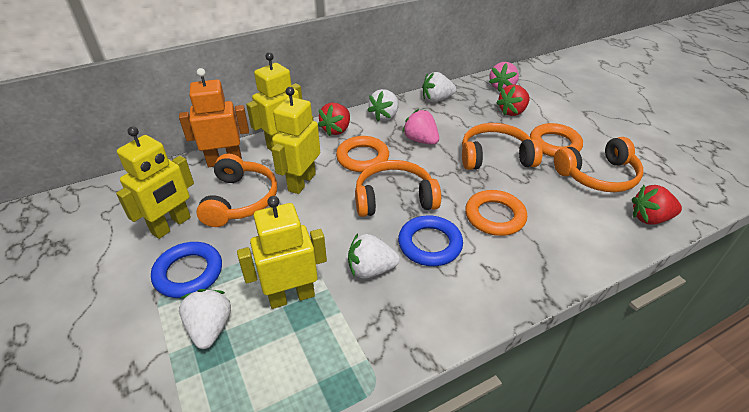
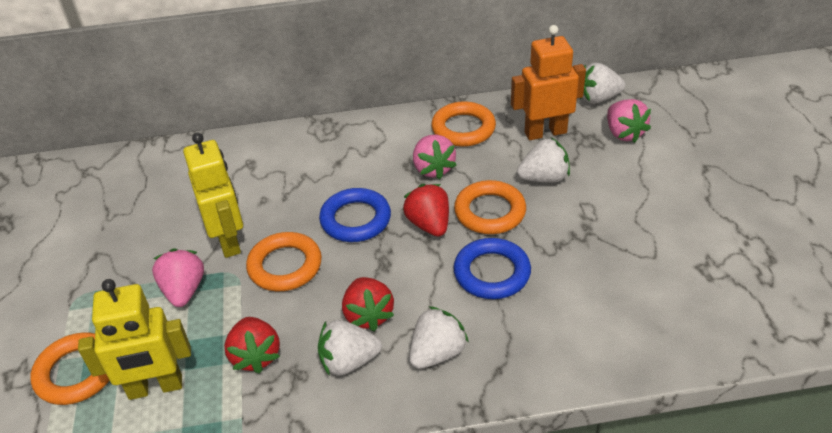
orange headphones: 4 -> 0
orange ring: 3 -> 4
pink strawberry: 2 -> 3
yellow robot: 4 -> 2

